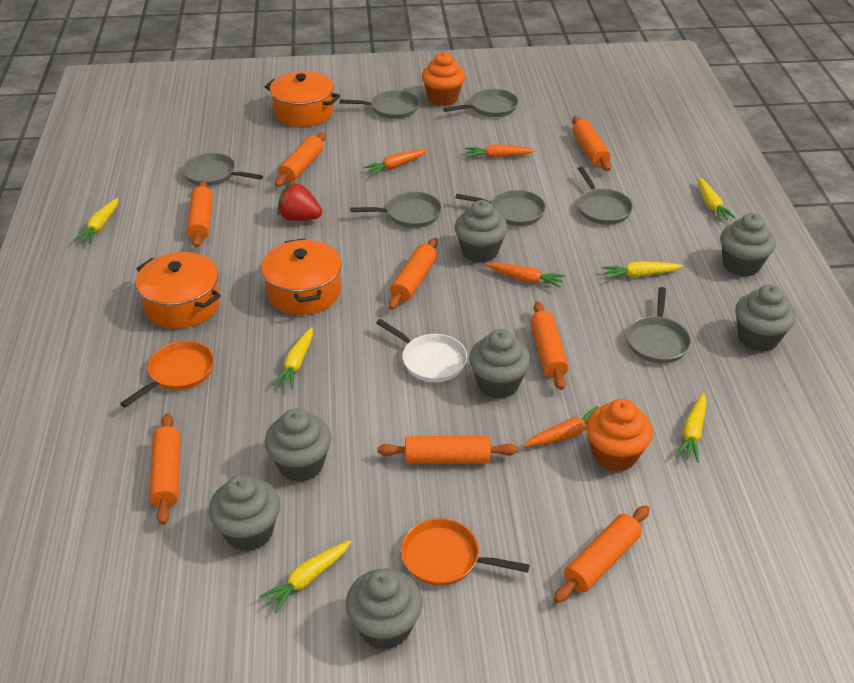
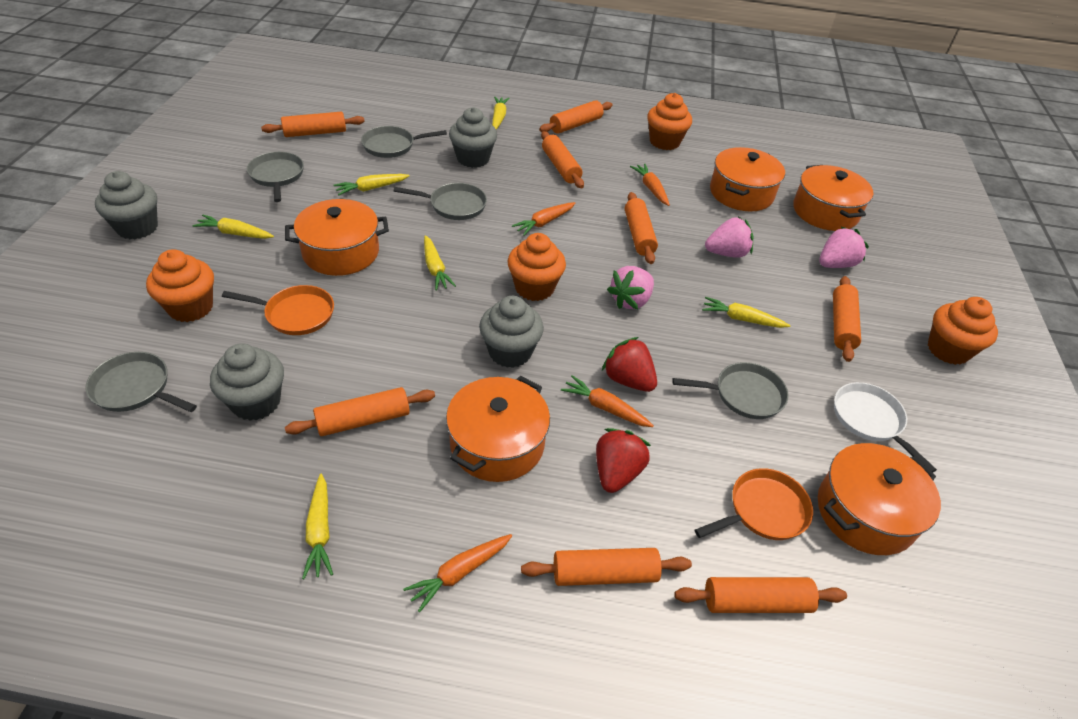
grey cupcake: 7 -> 4
grey pan: 7 -> 5
orange cupcake: 2 -> 4
orange pot: 3 -> 5
pink strawberry: 0 -> 3
red strawberry: 1 -> 2

